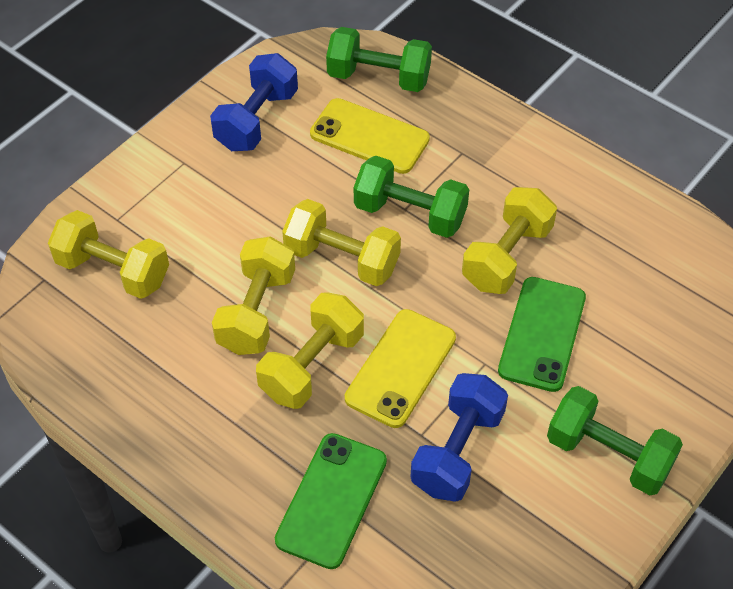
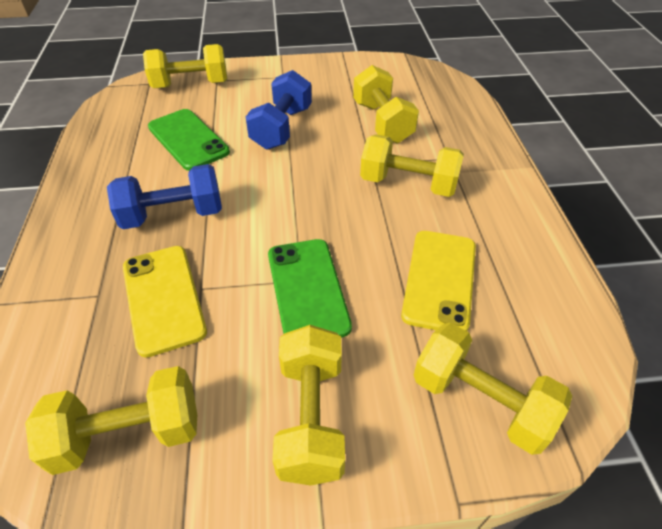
green dumbbell: 3 -> 0
yellow dumbbell: 5 -> 6

